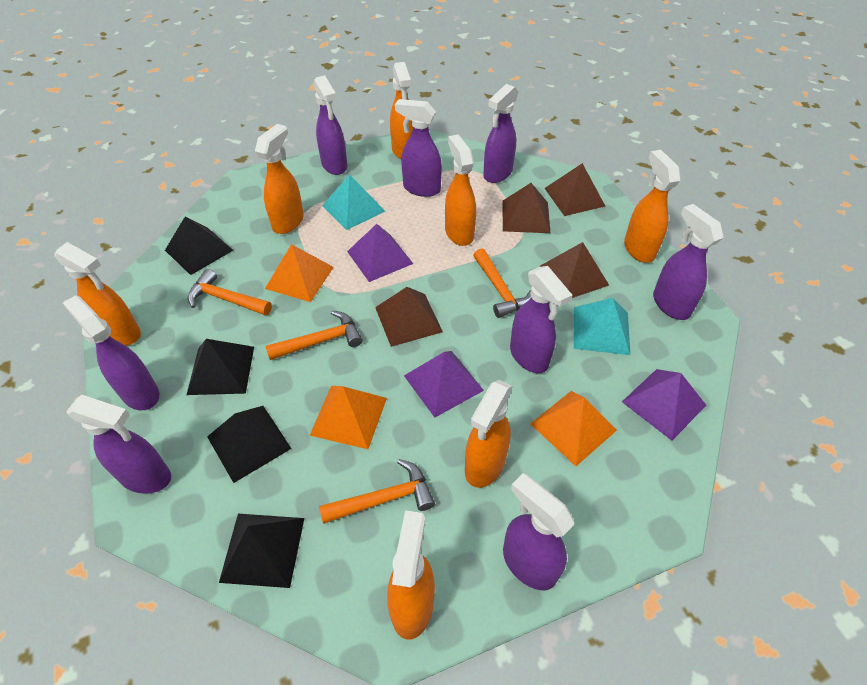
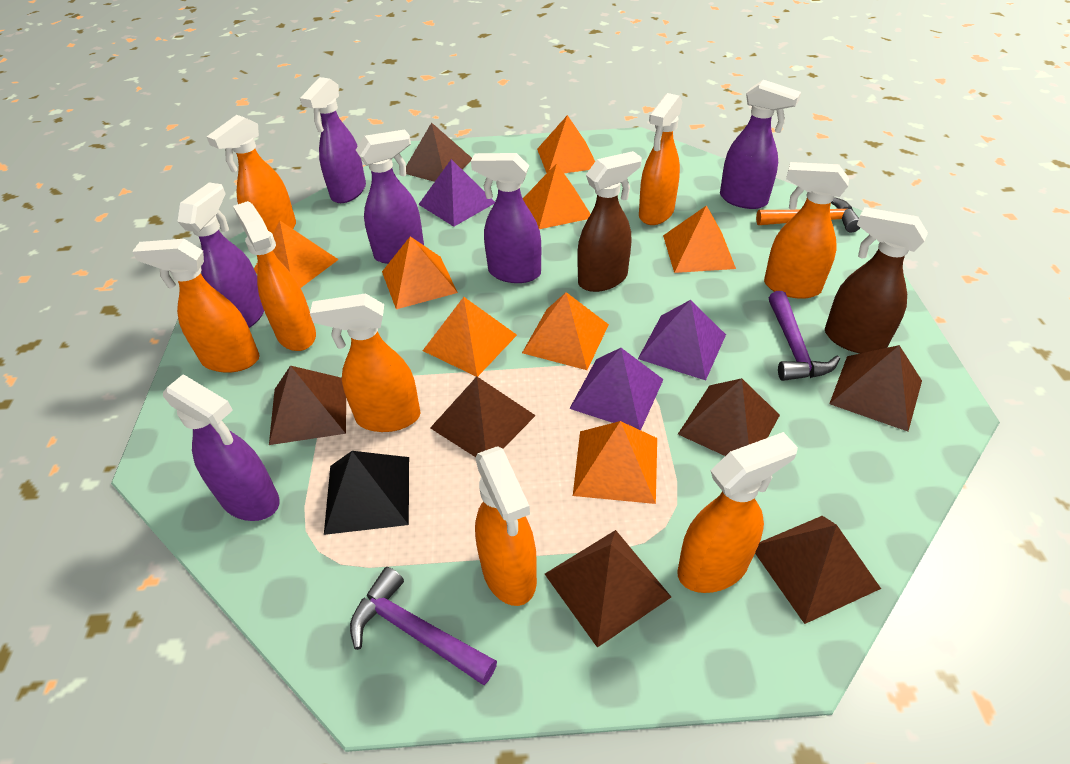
black pyramid: 4 -> 1
brown pyramid: 4 -> 7
brown spray bottle: 0 -> 2
orange hammer: 4 -> 1
orange pyramid: 3 -> 8
orange spray bottle: 7 -> 8
purple hammer: 0 -> 2
purple spray bottle: 8 -> 6
turquoise pyramid: 2 -> 0

